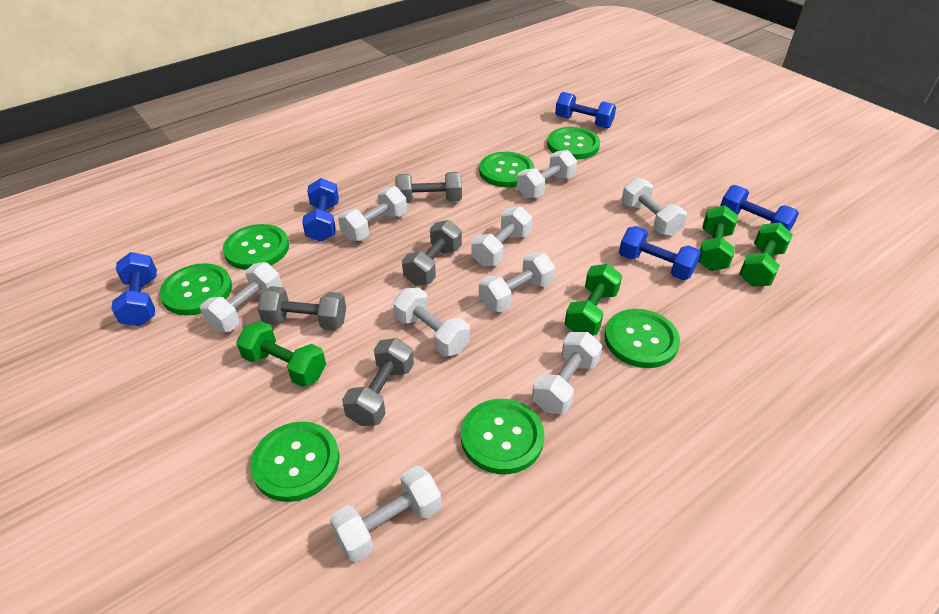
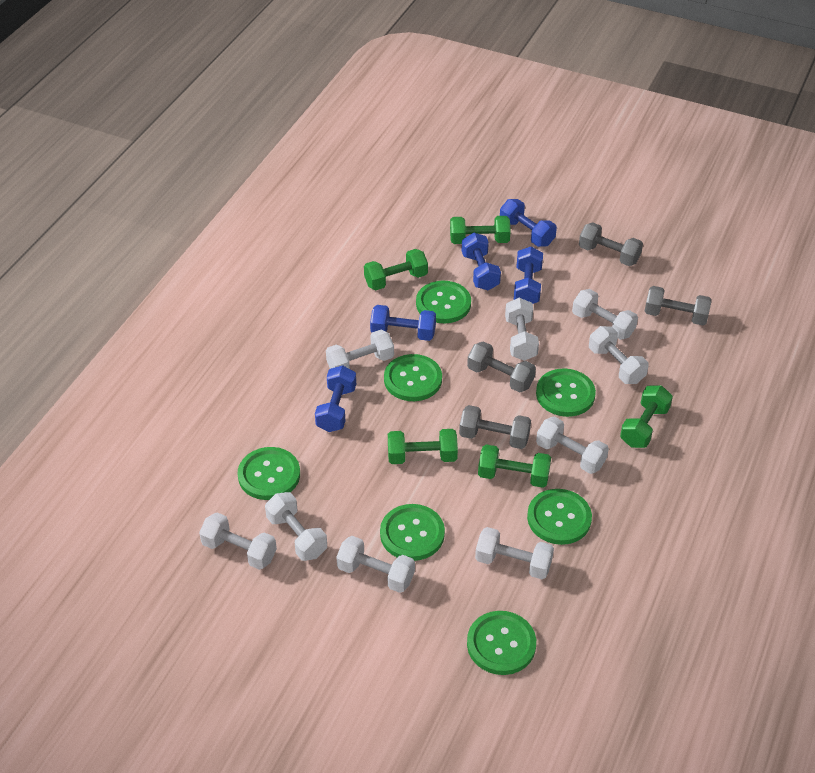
green dumbbell: 4 -> 5

